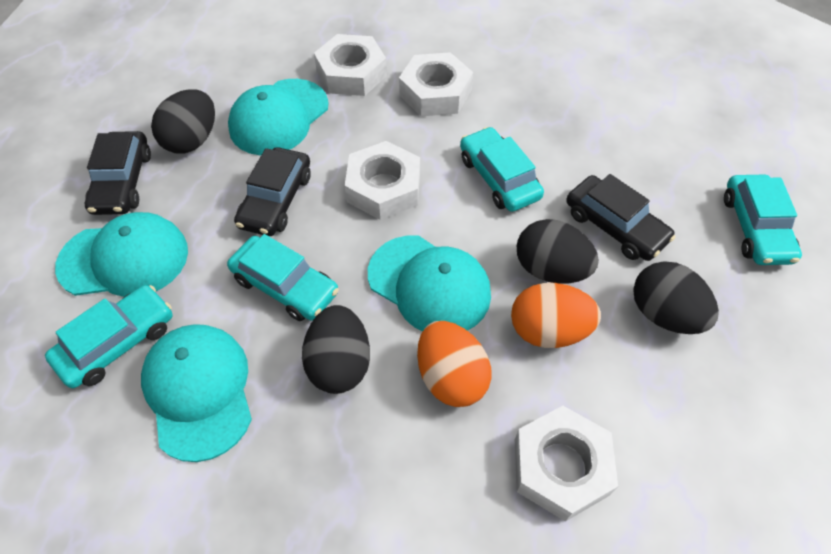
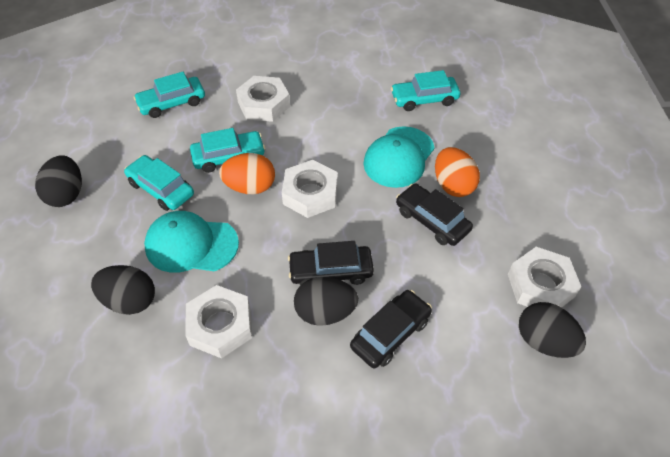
turquoise cap: 4 -> 2

